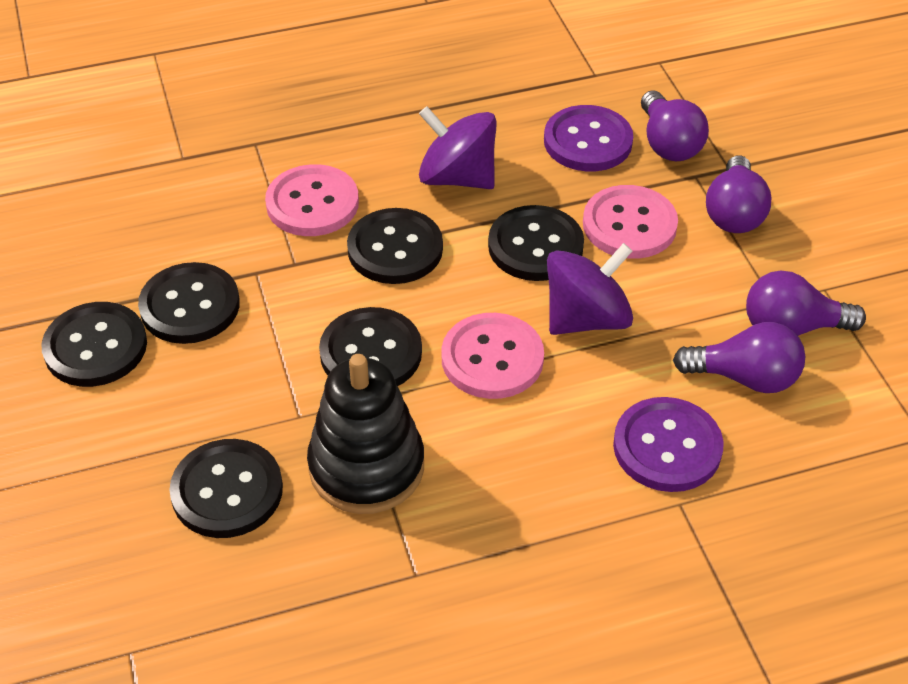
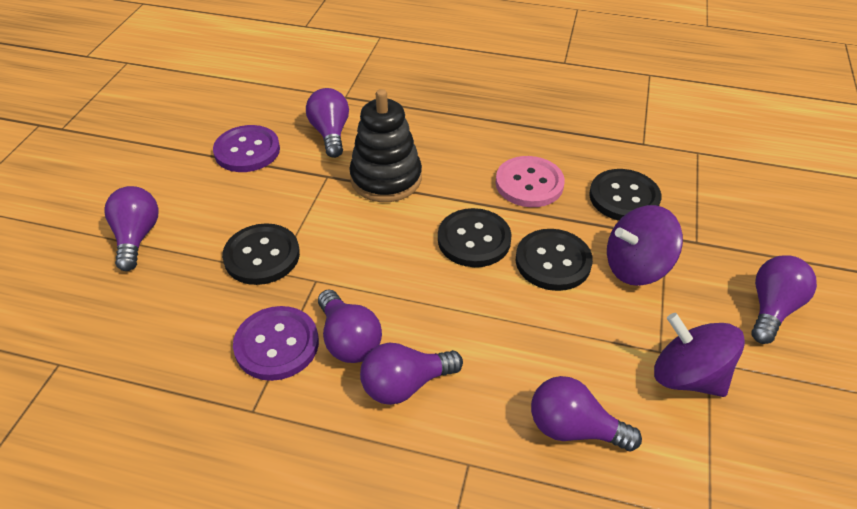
black button: 6 -> 4
pink button: 3 -> 1
purple light bulb: 4 -> 6

